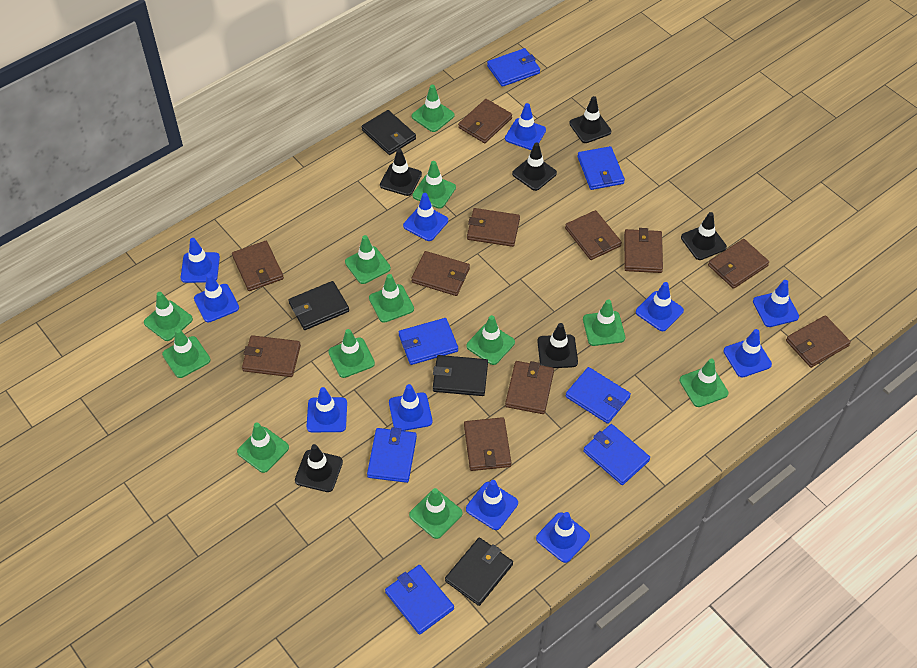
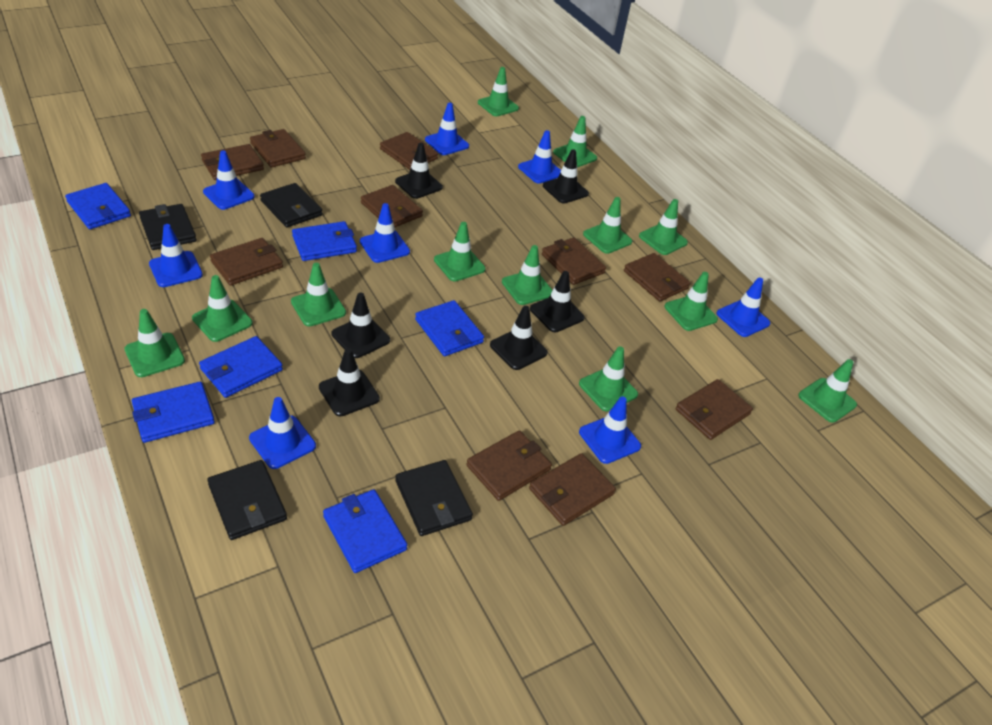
blue traffic cone: 11 -> 8
blue wallet: 7 -> 6
brown wallet: 11 -> 10

